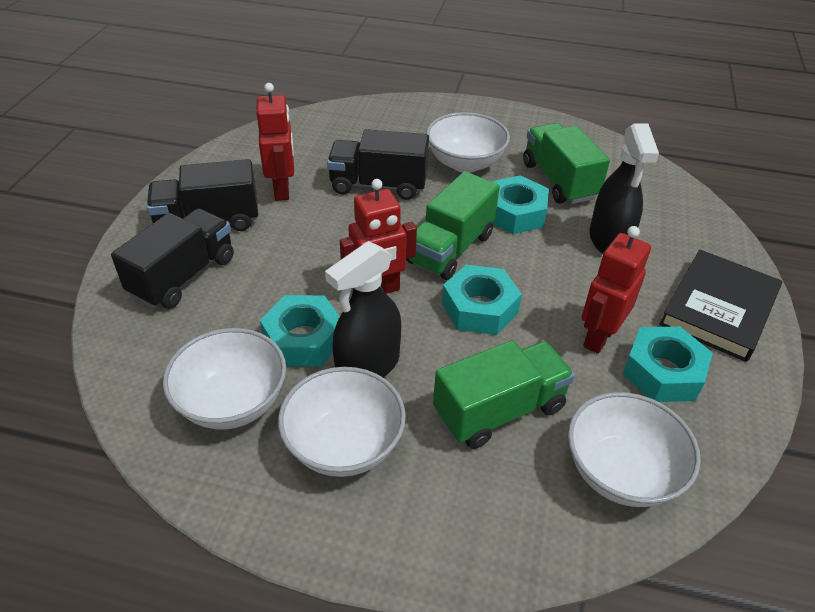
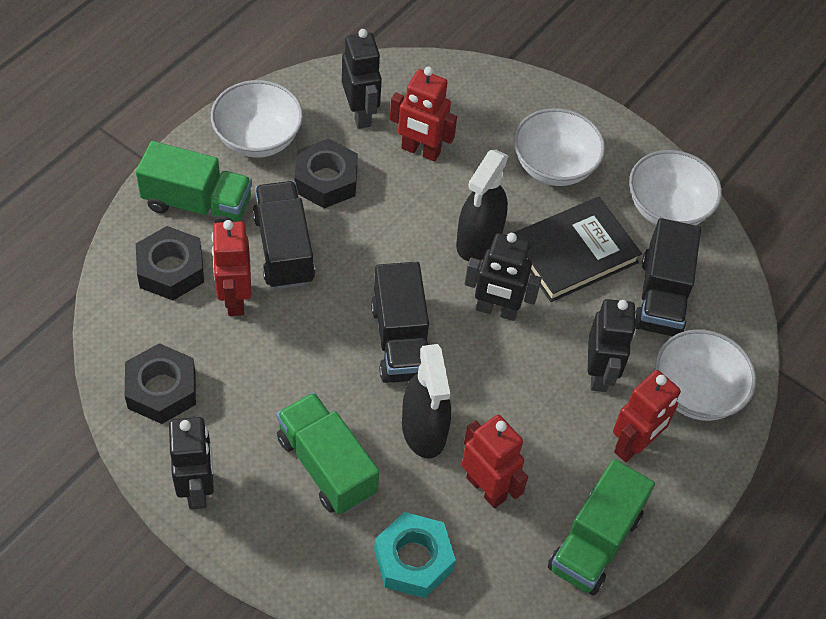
black nut: 0 -> 3
black robot: 0 -> 4
red robot: 3 -> 4
turquoise nut: 4 -> 1

